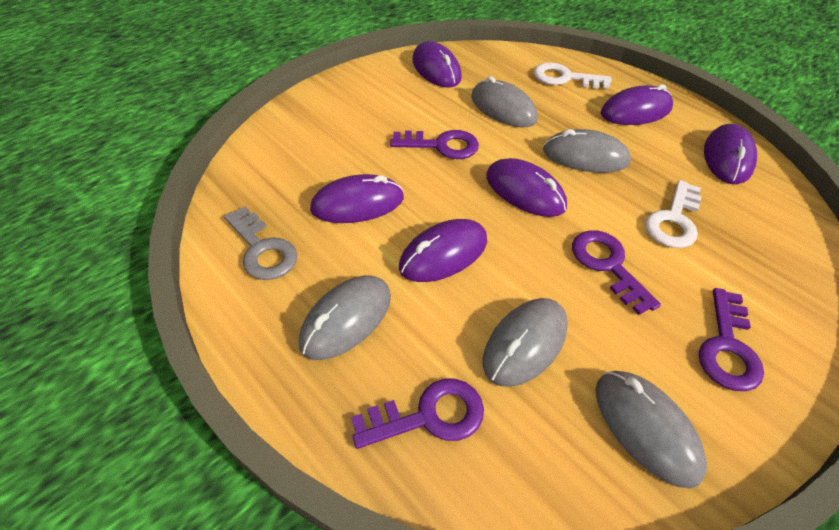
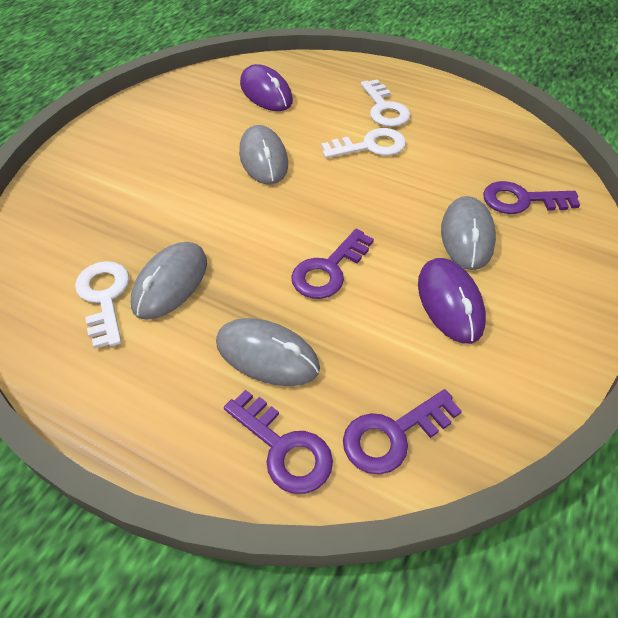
grey key: 1 -> 0
grey mouse: 5 -> 4
purple mouse: 6 -> 2
white key: 2 -> 3

